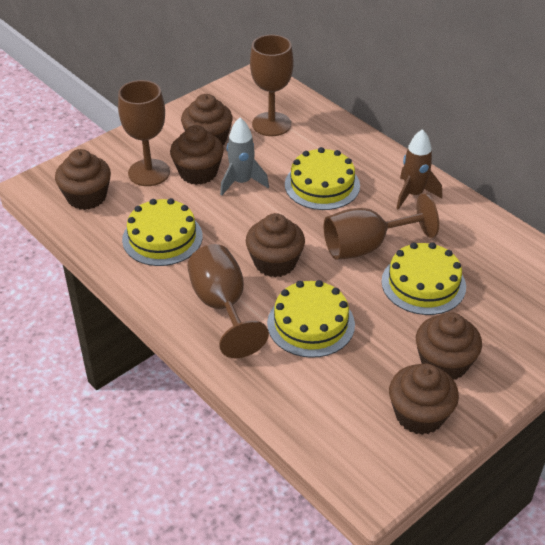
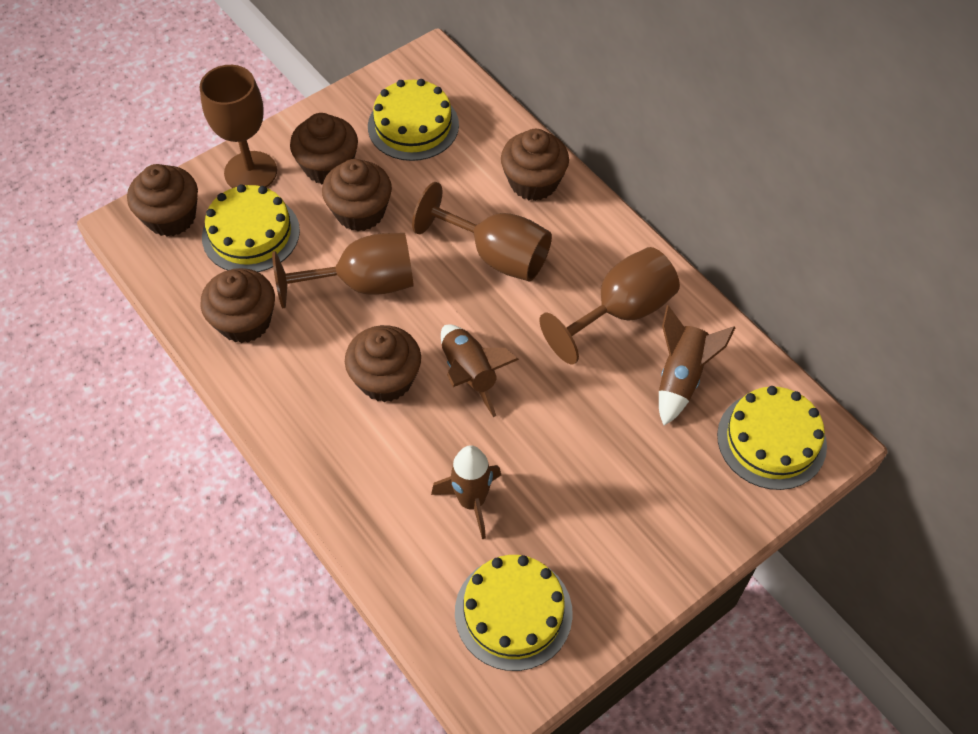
brown rocket: 1 -> 3
grey rocket: 1 -> 0

